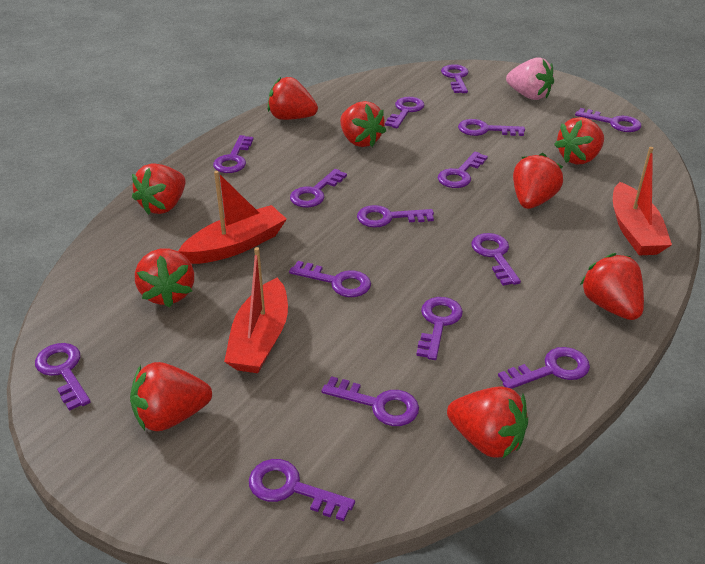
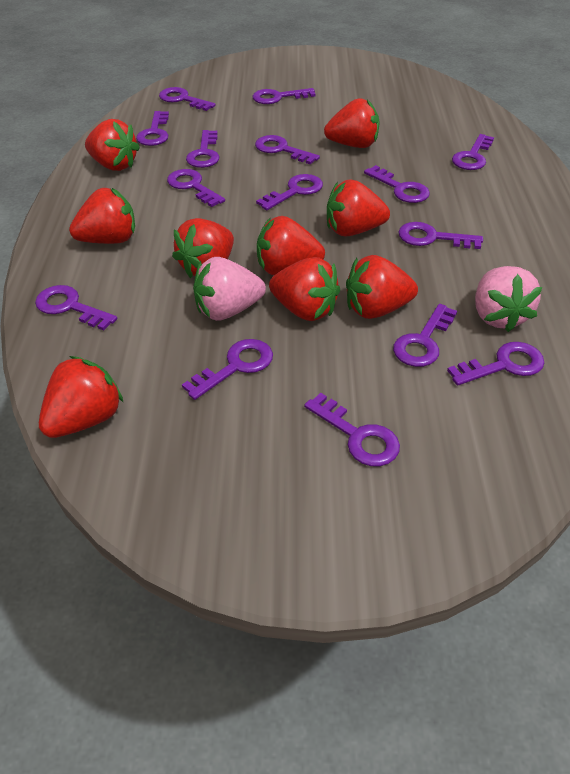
pink strawberry: 1 -> 2
red boat: 3 -> 0

